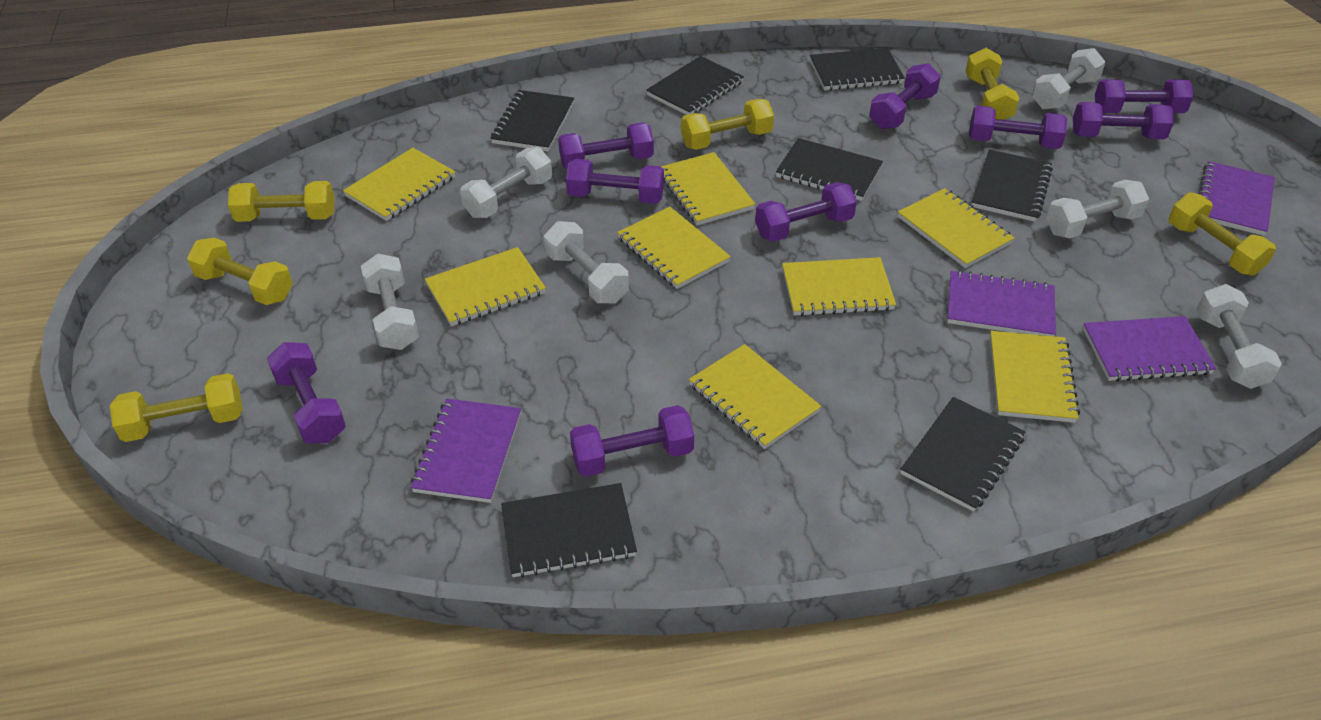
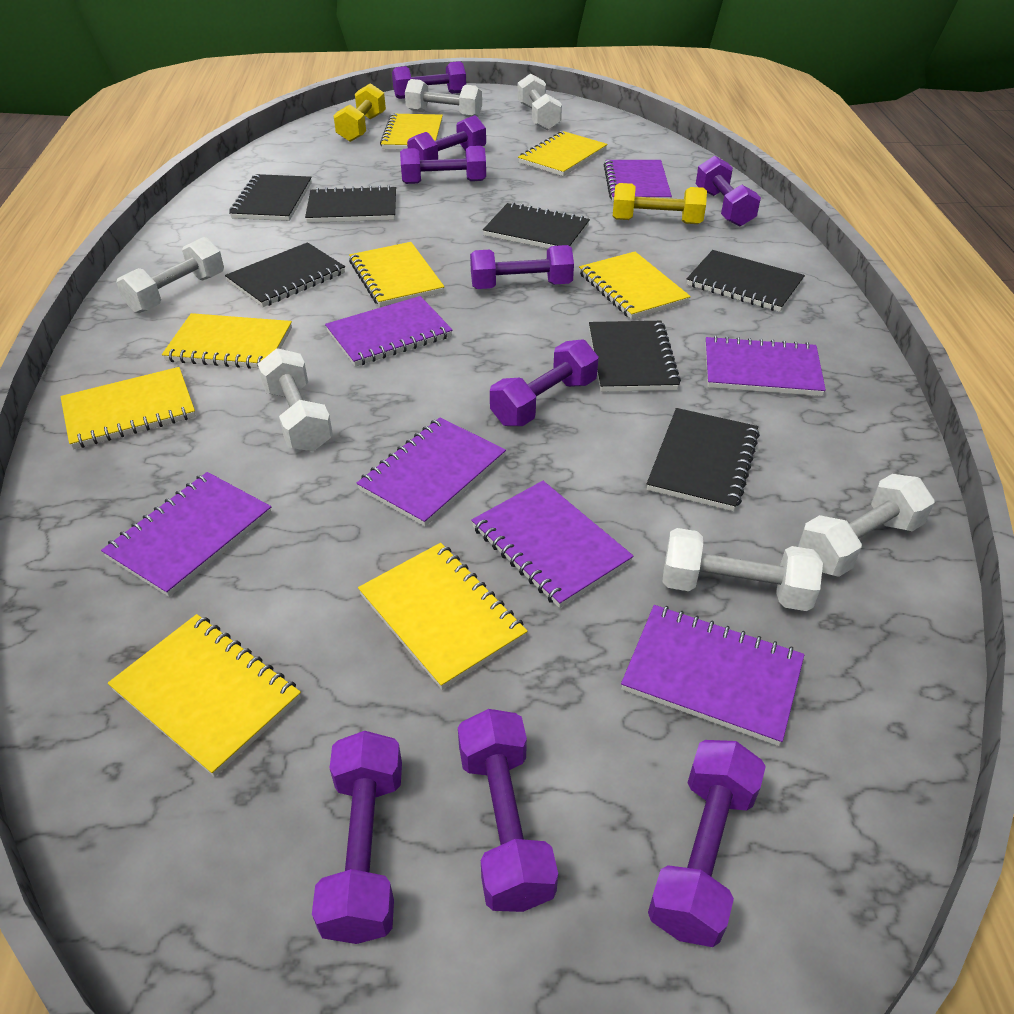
purple notebook: 4 -> 7
yellow dumbbell: 6 -> 2

